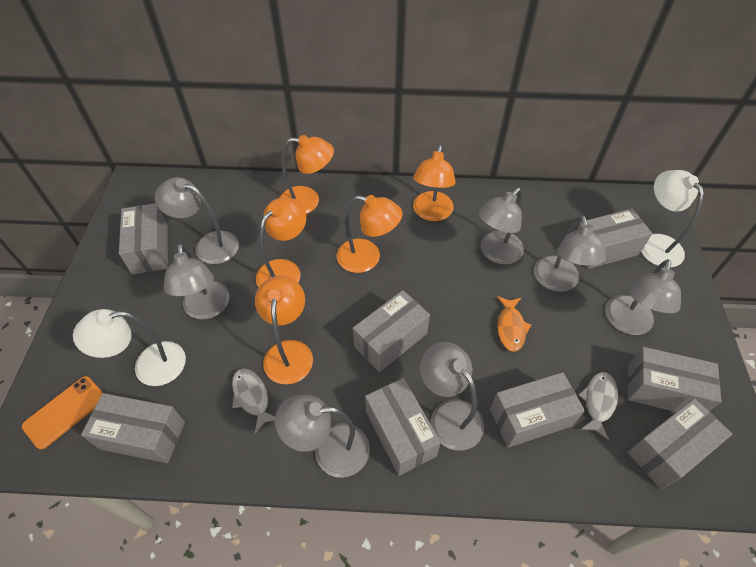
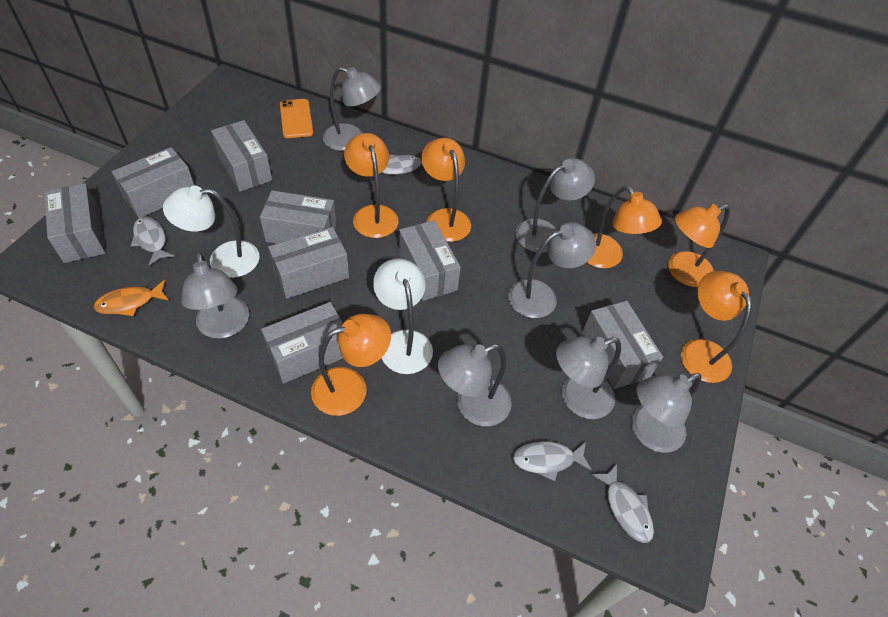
grey fish: 2 -> 4
orange lamp: 5 -> 6

